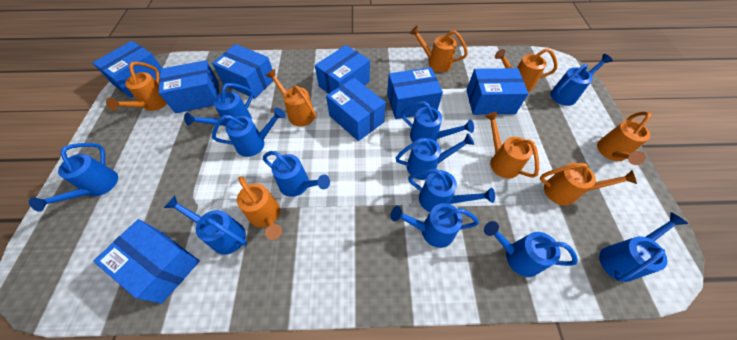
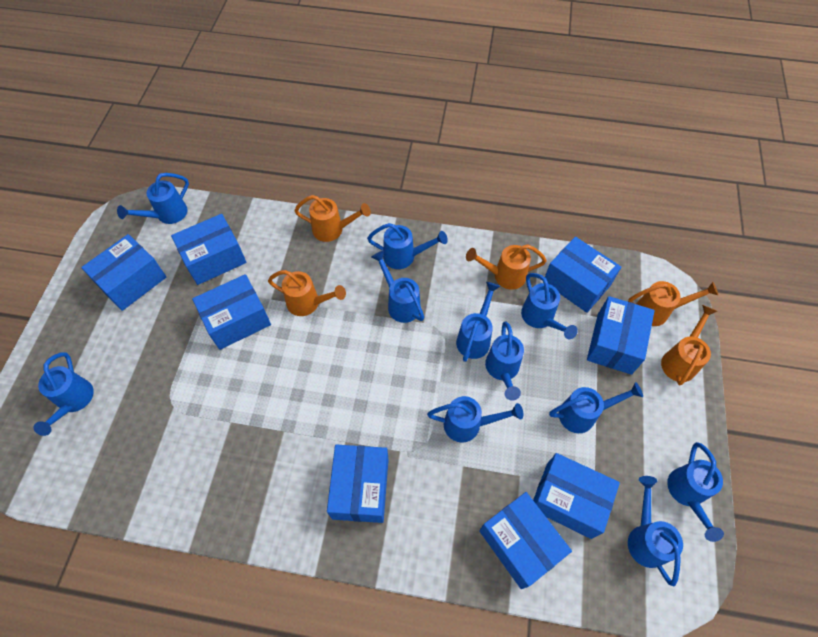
blue watering can: 12 -> 11
orange watering can: 8 -> 5

